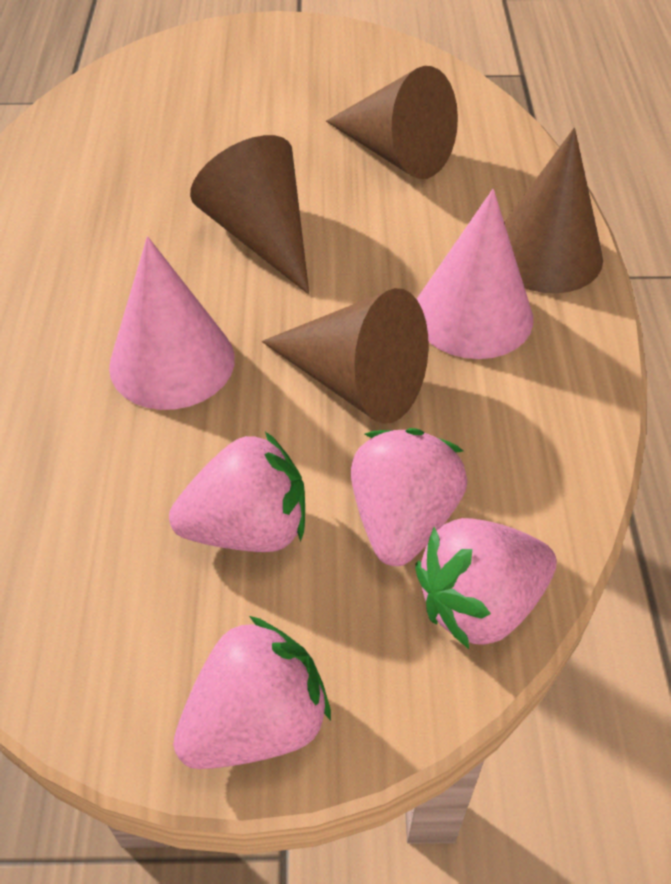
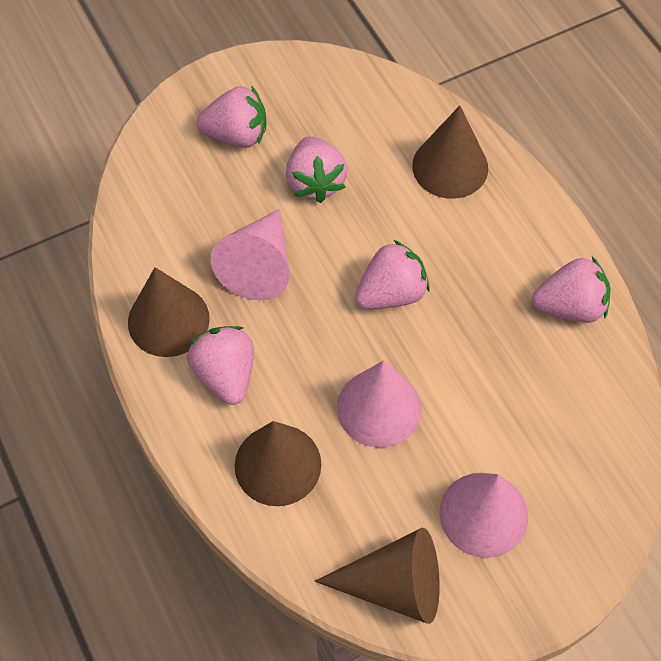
pink cone: 2 -> 3
pink strawberry: 4 -> 5

